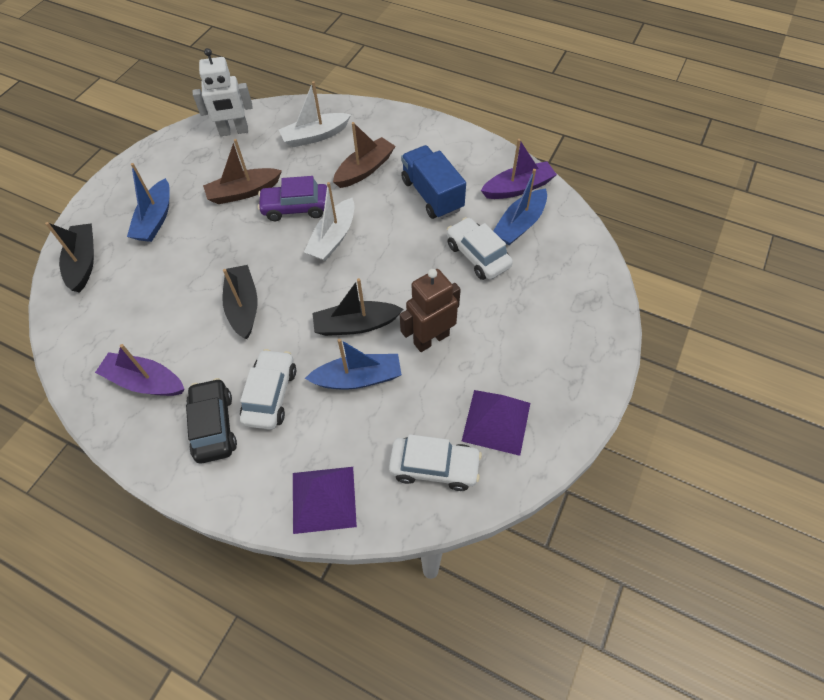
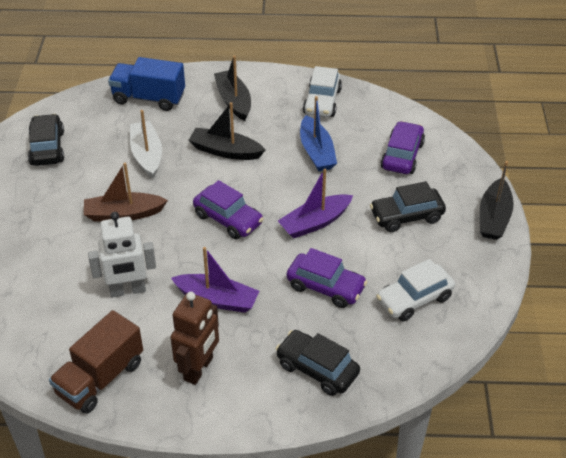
black car: 1 -> 3
blue boat: 3 -> 1
brown boat: 2 -> 1
brown truck: 0 -> 1
purple car: 1 -> 3
purple pyramid: 2 -> 0
white boat: 2 -> 1
white car: 3 -> 2

